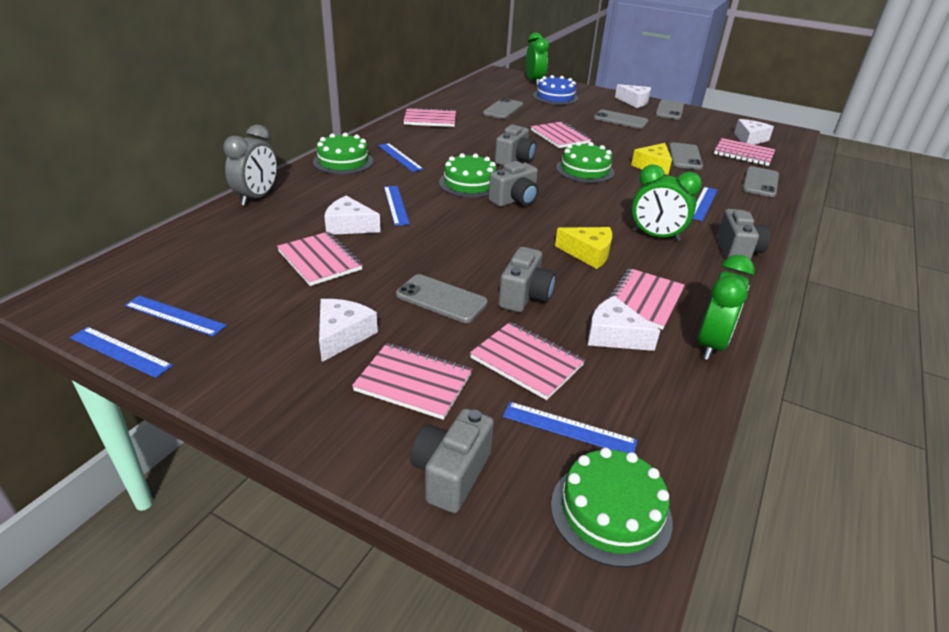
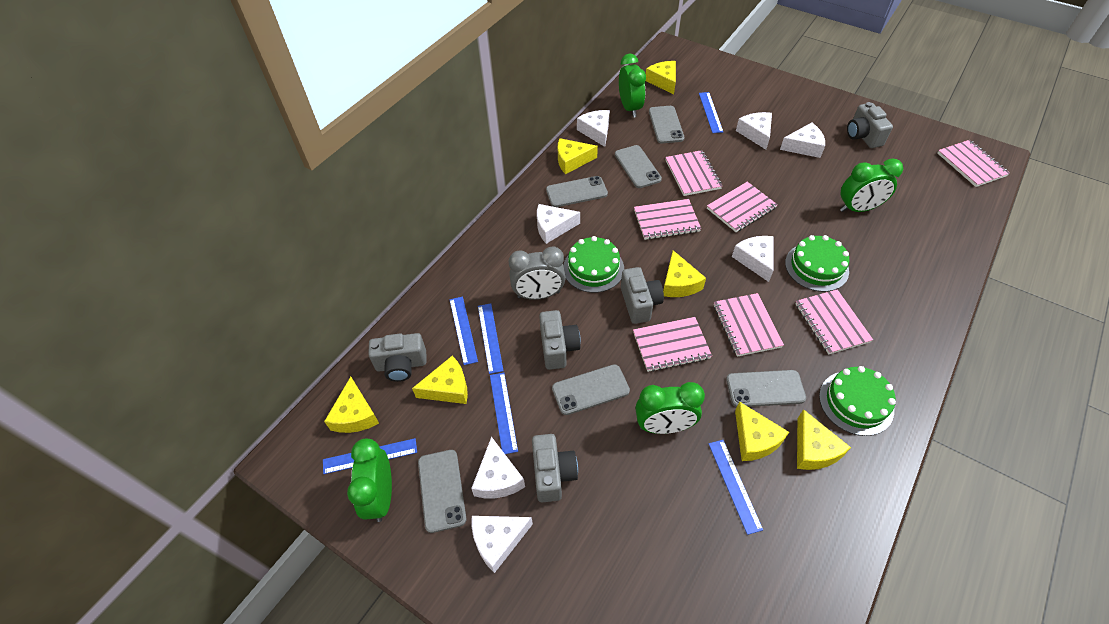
blue cake: 1 -> 0
green cake: 4 -> 3
green clock: 3 -> 4
white cheese: 5 -> 7
yellow cheese: 2 -> 7

